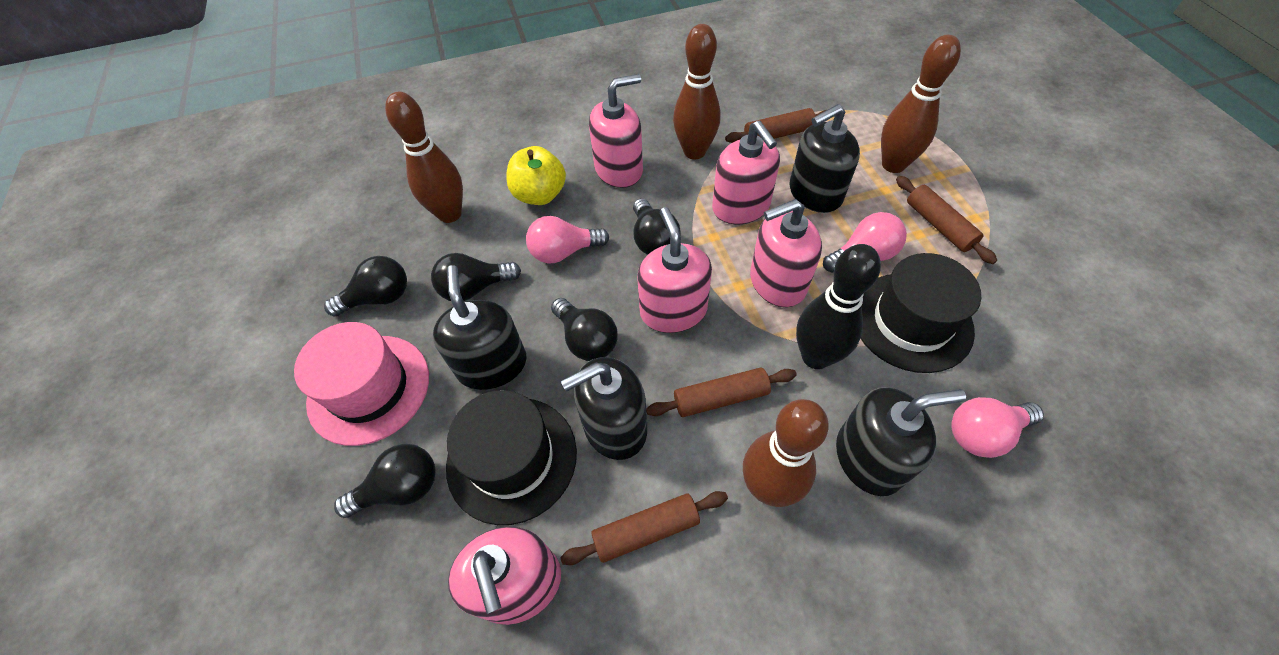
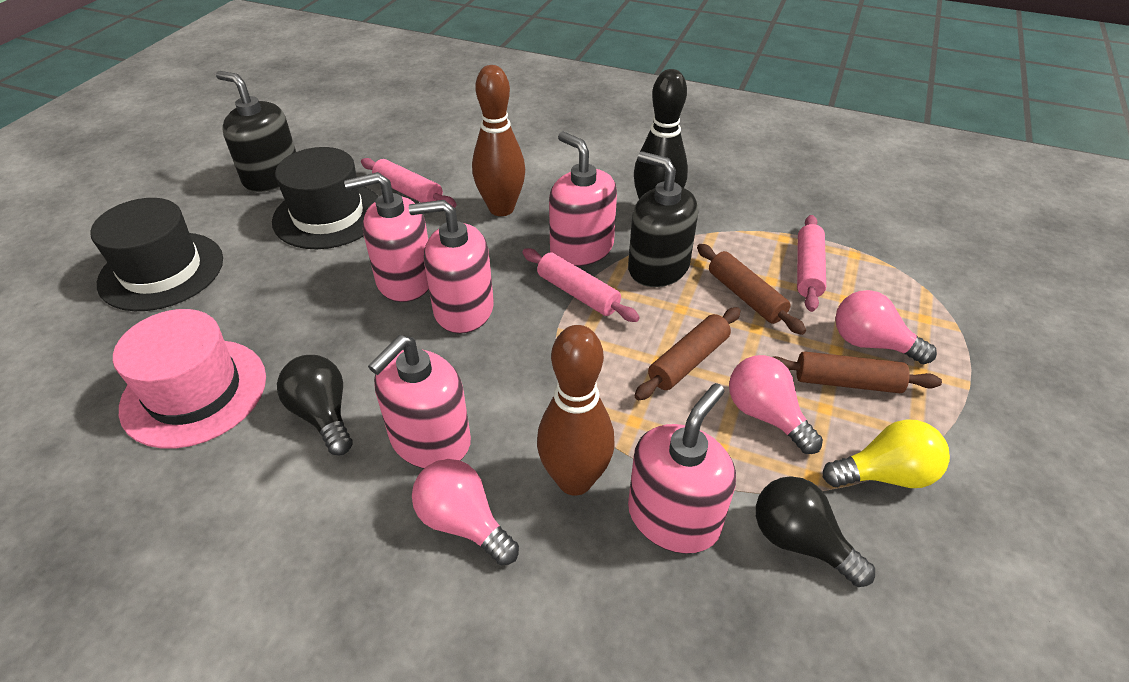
black light bulb: 5 -> 2
black soap dispenser: 4 -> 2
brown bowling pin: 4 -> 2
brown rolling pin: 4 -> 3
pink rolling pin: 0 -> 3
yellow apple: 1 -> 0
yellow light bulb: 0 -> 1

